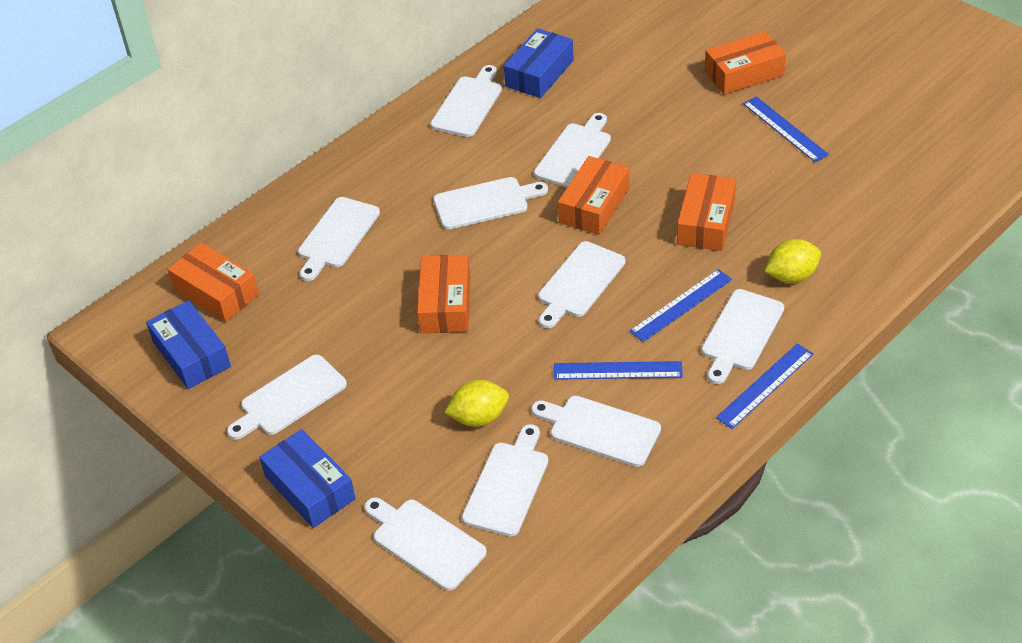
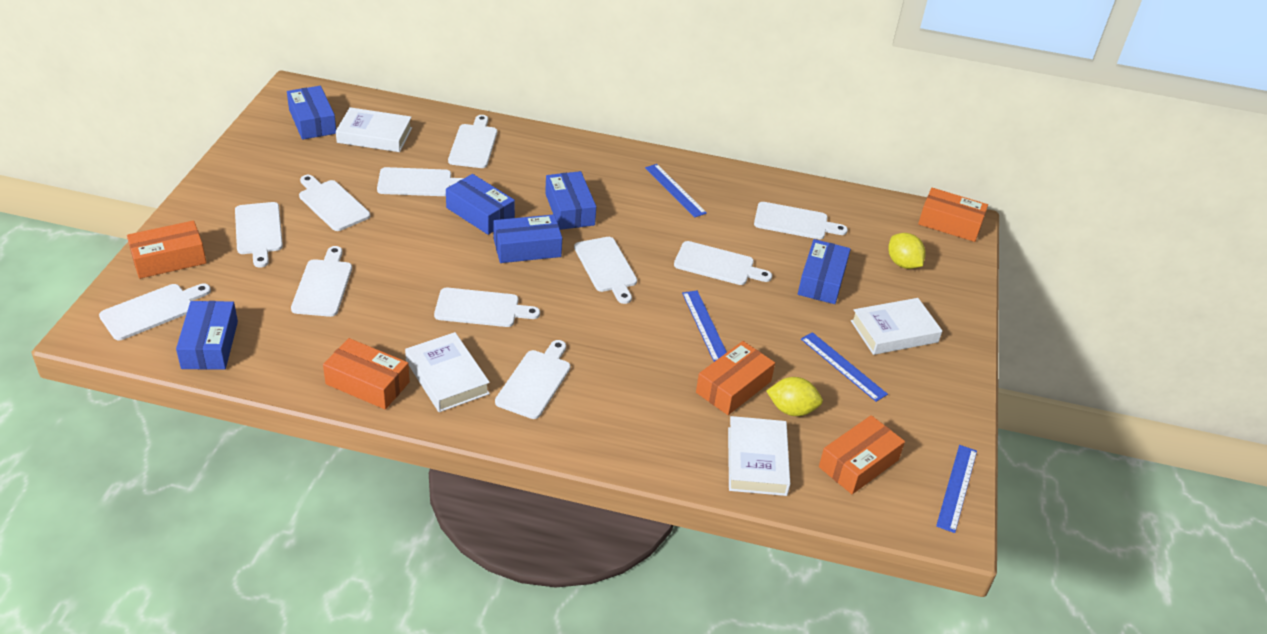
blue box: 3 -> 6
white book: 0 -> 4
white cutting board: 10 -> 11

